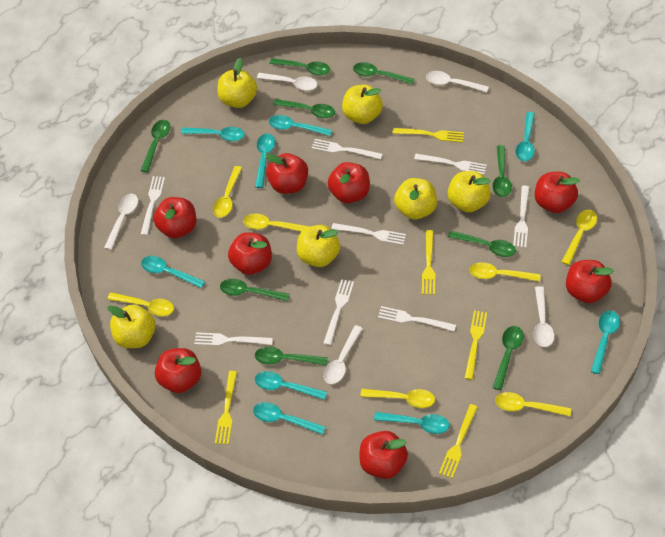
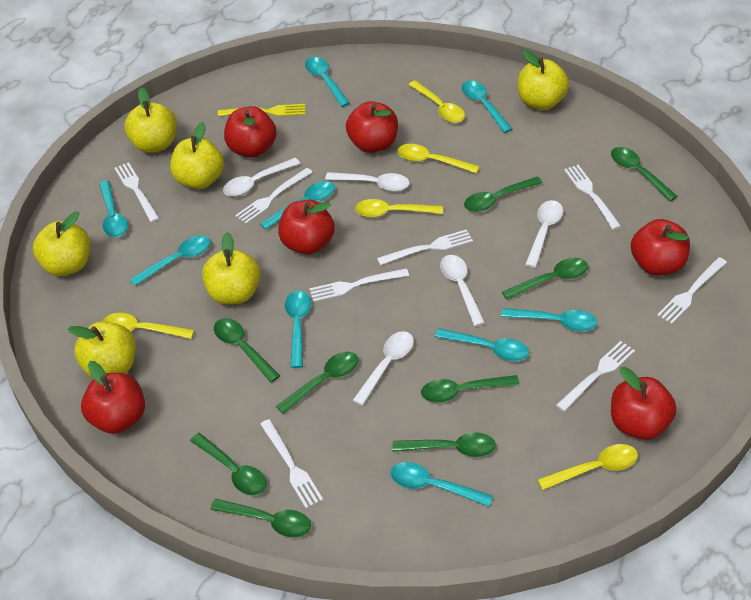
red apple: 8 -> 6
yellow fork: 5 -> 1
yellow spoon: 7 -> 5

